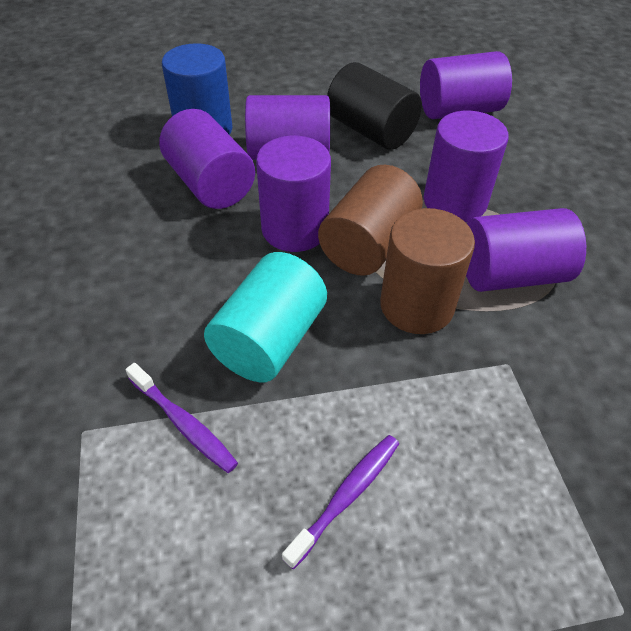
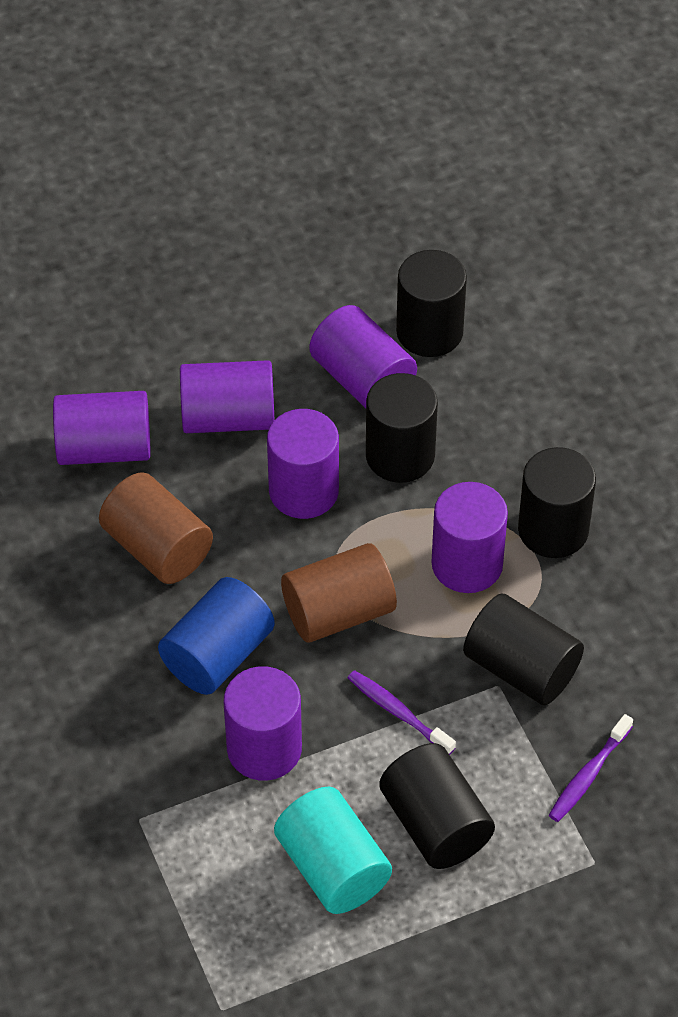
black cylinder: 1 -> 5

